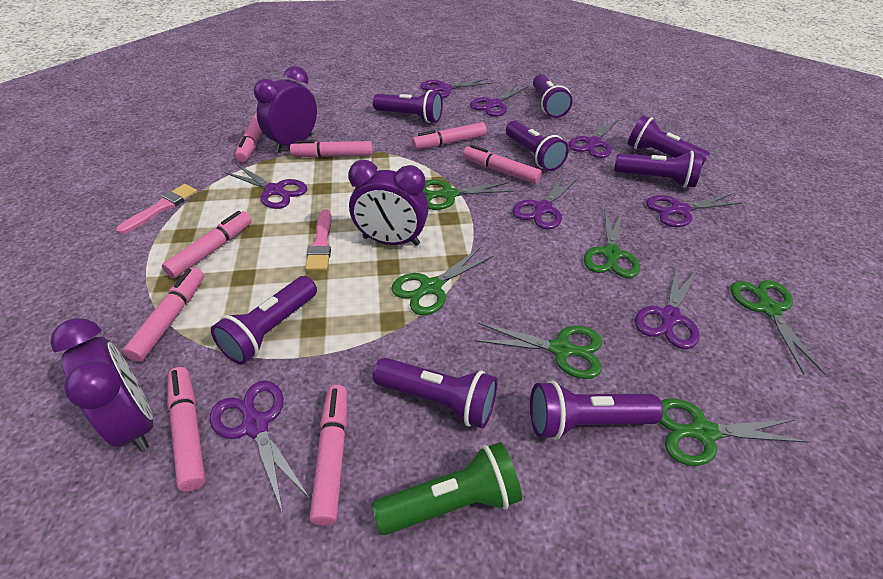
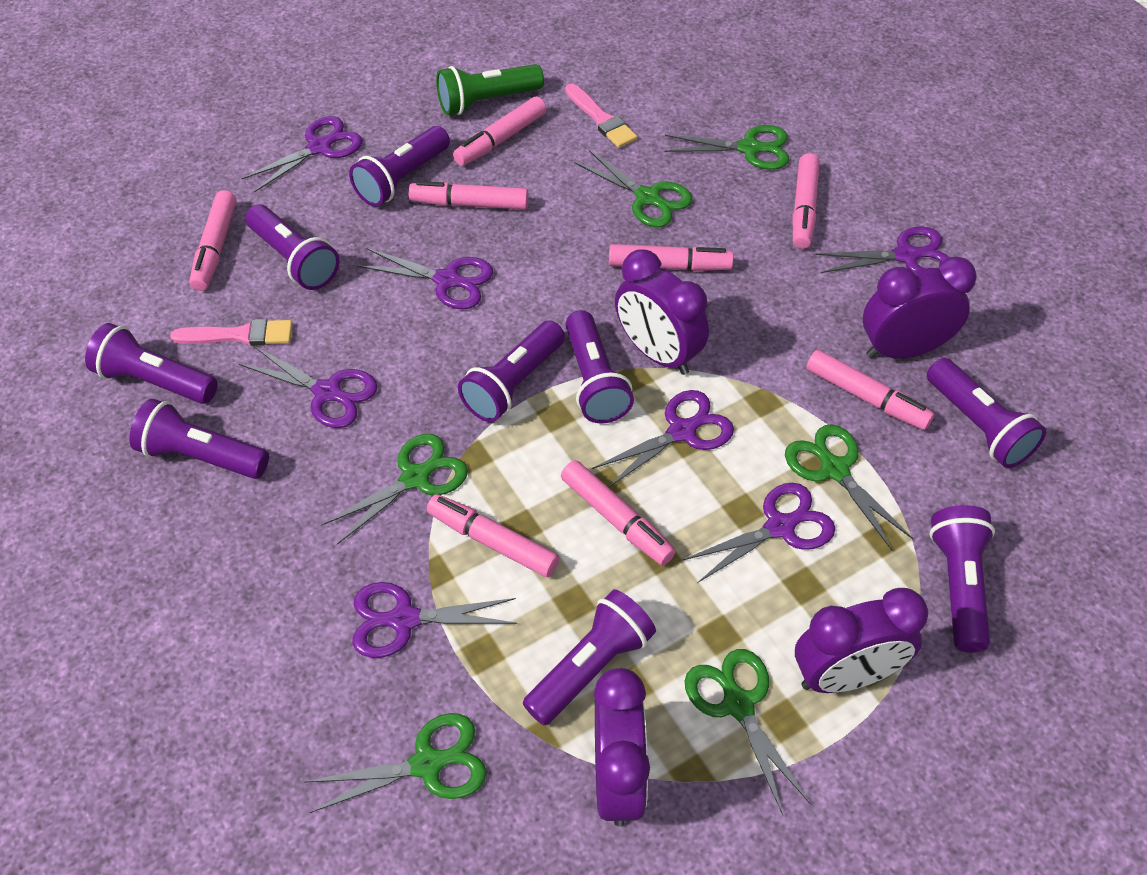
purple clock: 3 -> 4
purple flashlight: 8 -> 9
purple scissors: 8 -> 7

